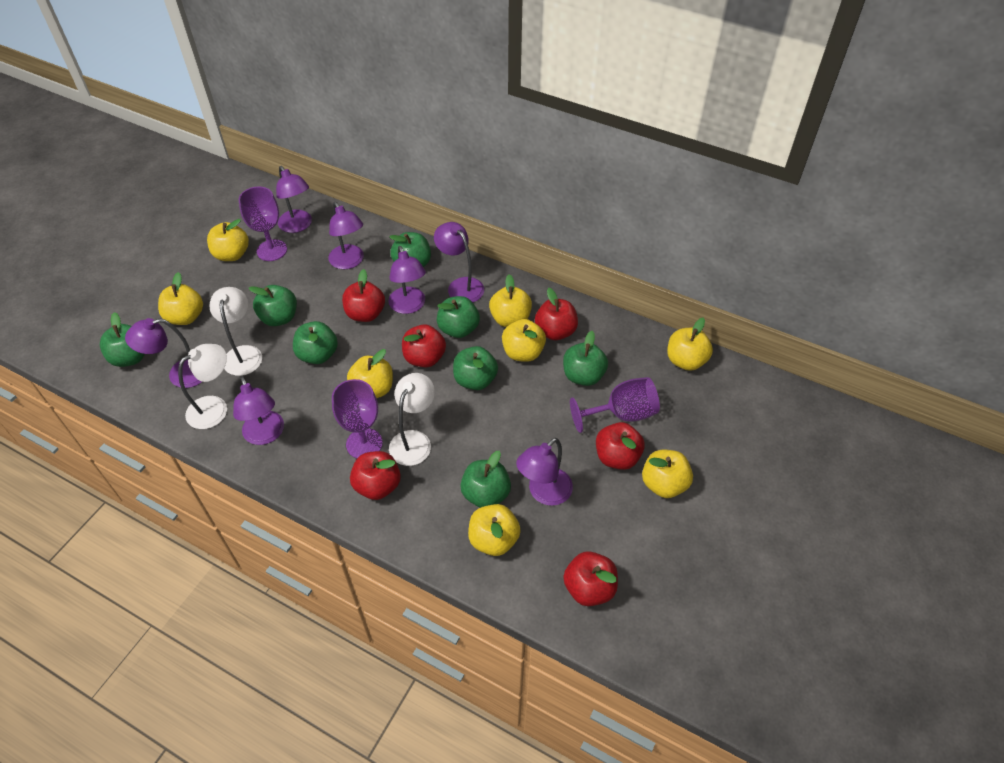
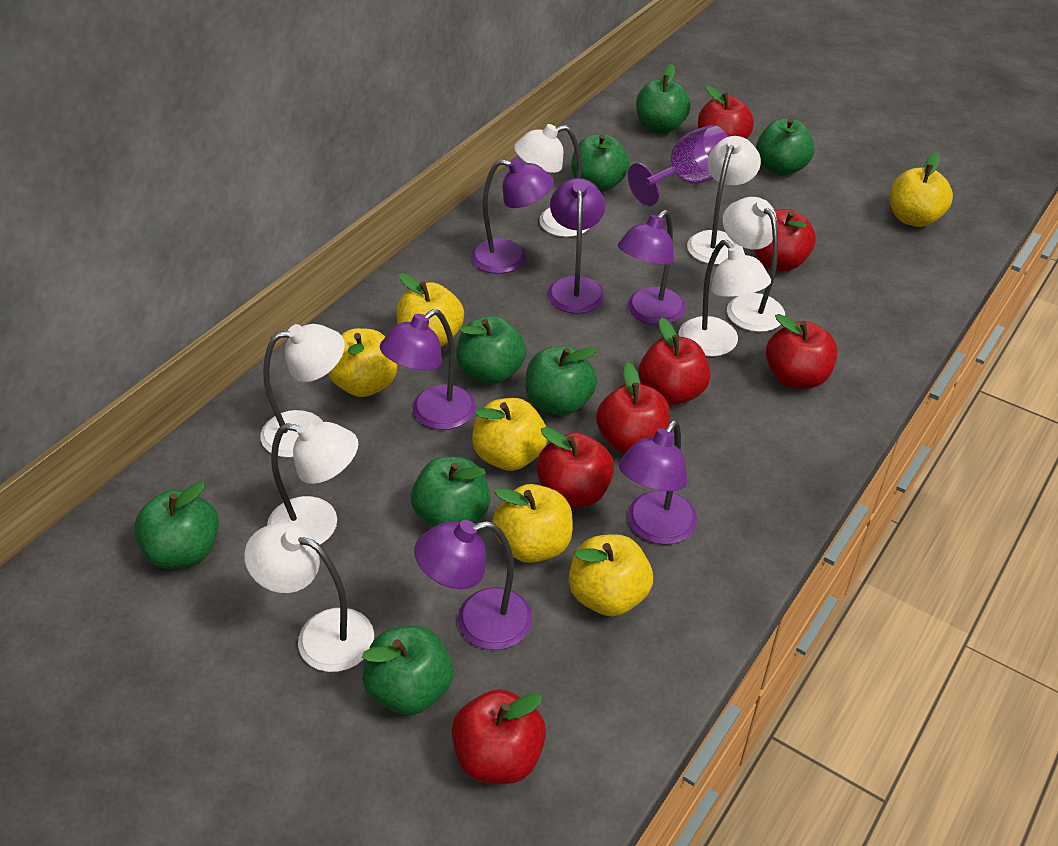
purple goblet: 3 -> 1
purple lamp: 7 -> 6
red apple: 6 -> 7
white lamp: 3 -> 7
yellow apple: 8 -> 6

